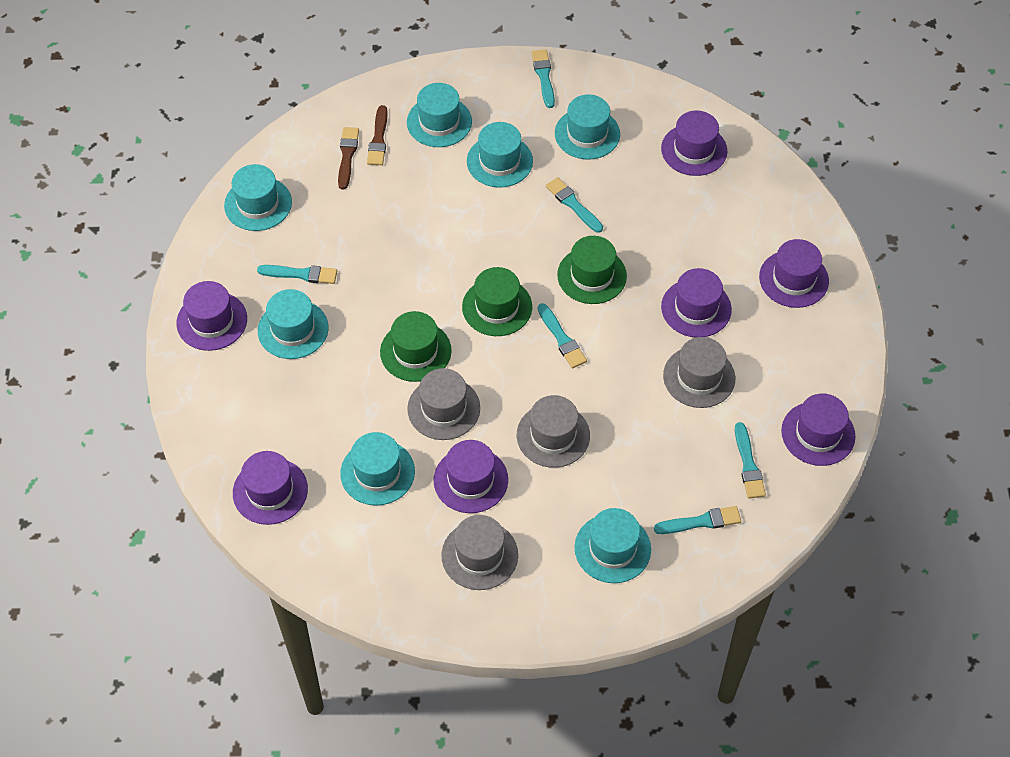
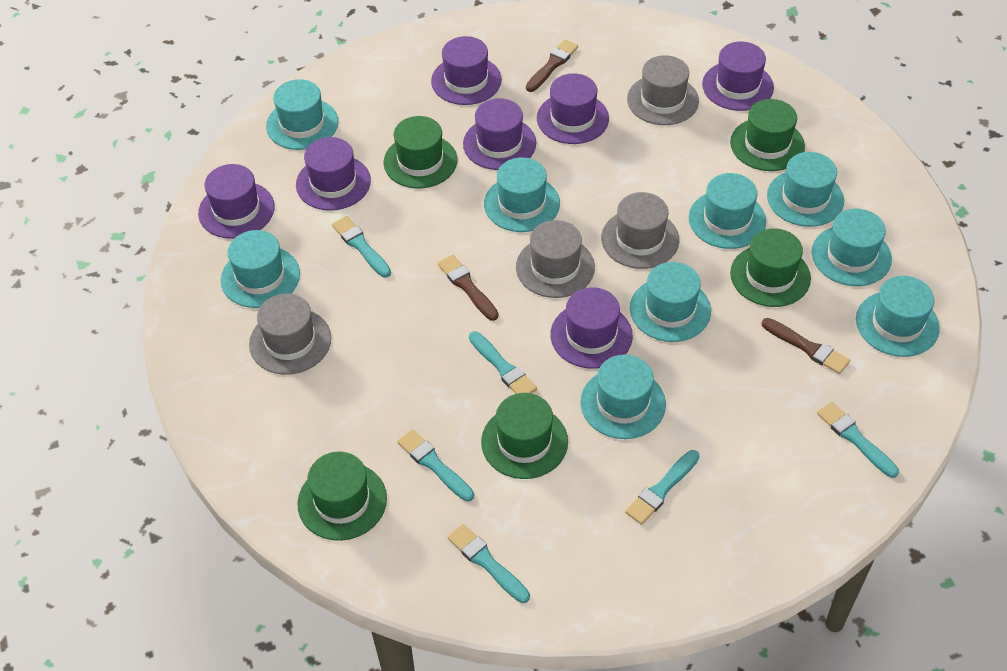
brown brush: 2 -> 3
green hat: 3 -> 5
turquoise hat: 7 -> 9

